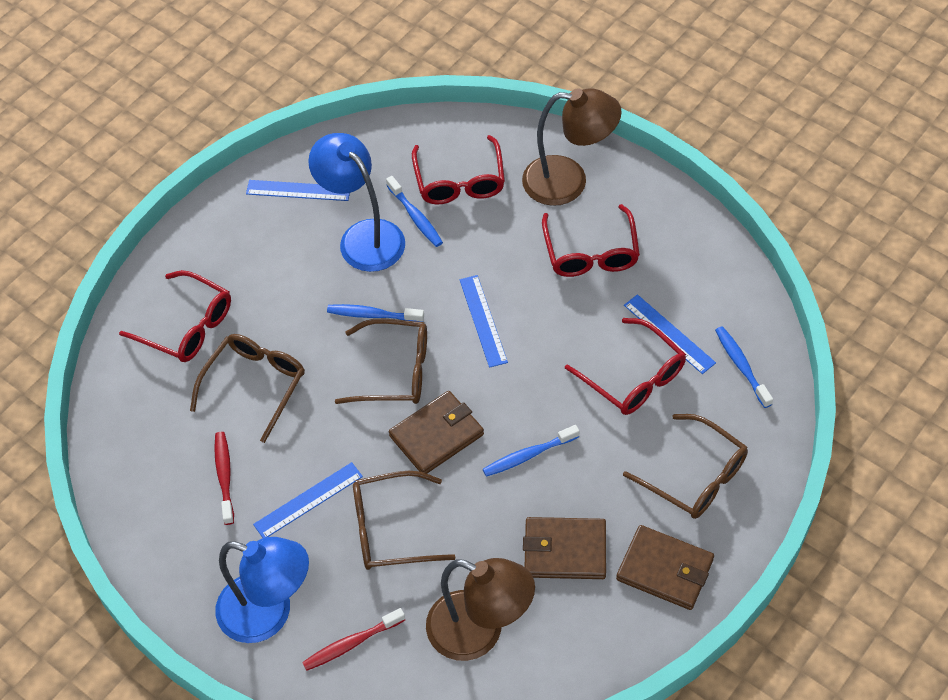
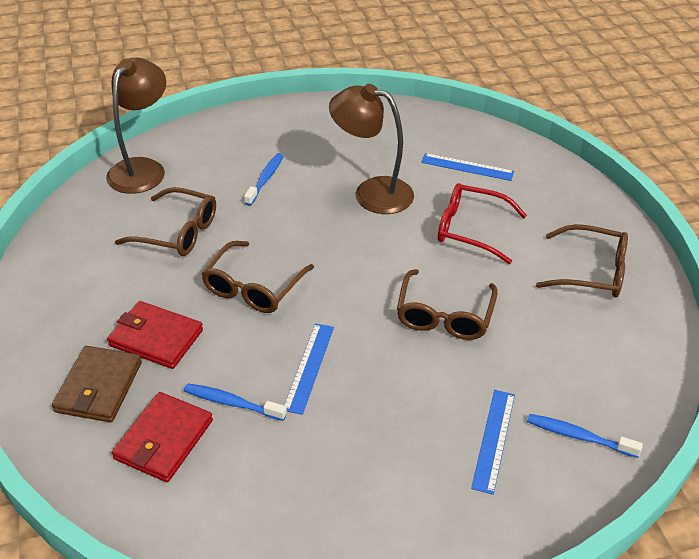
blue lamp: 2 -> 0
blue ruler: 4 -> 3
blue toothbrush: 4 -> 3
brown wallet: 3 -> 1
red glasses: 4 -> 1
red toothbrush: 2 -> 0
red wallet: 0 -> 2

